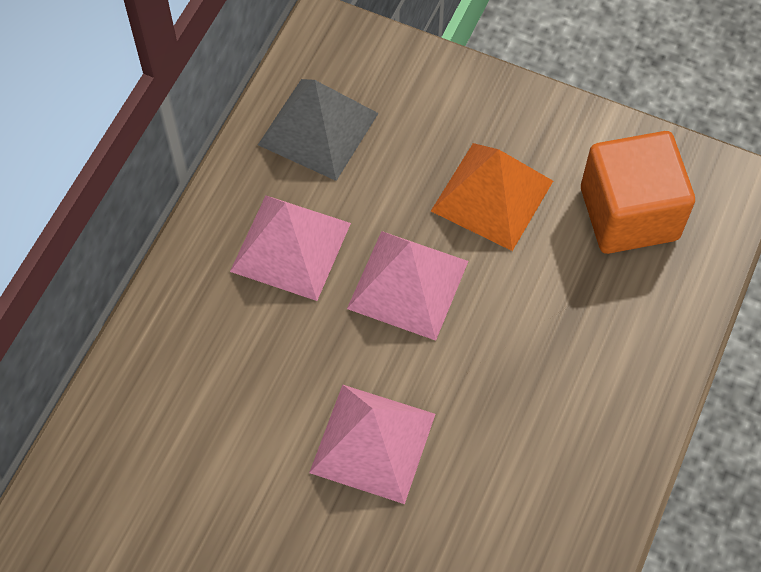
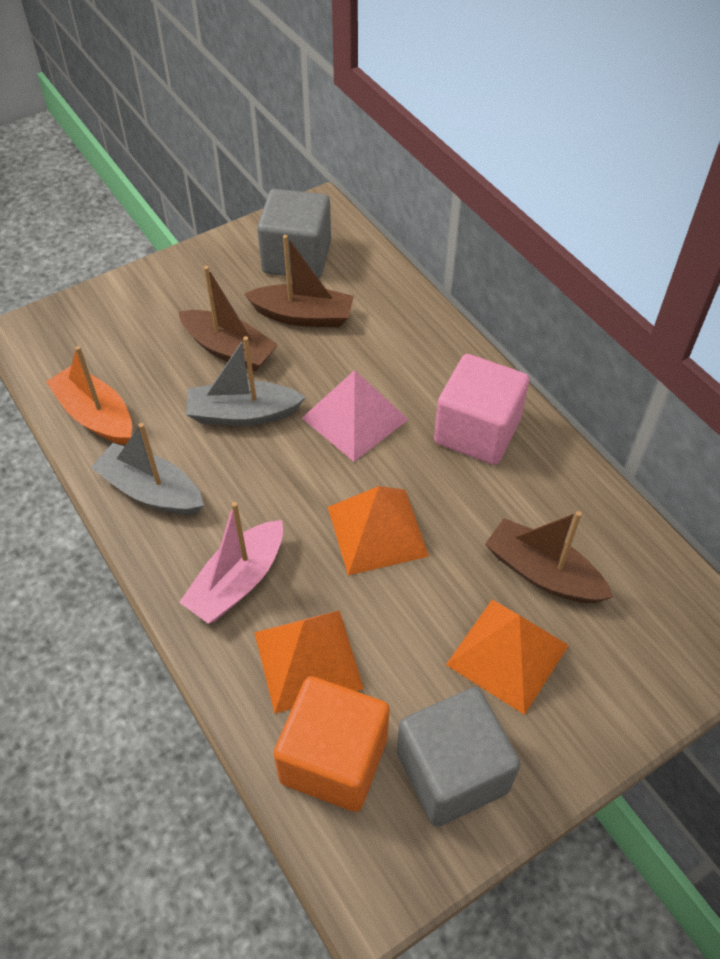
brown boat: 0 -> 3
grey boat: 0 -> 2
grey cube: 0 -> 2
grey pyramid: 1 -> 0
orange boat: 0 -> 1
orange pyramid: 1 -> 3
pink boat: 0 -> 1
pink cube: 0 -> 1
pink pyramid: 3 -> 1

